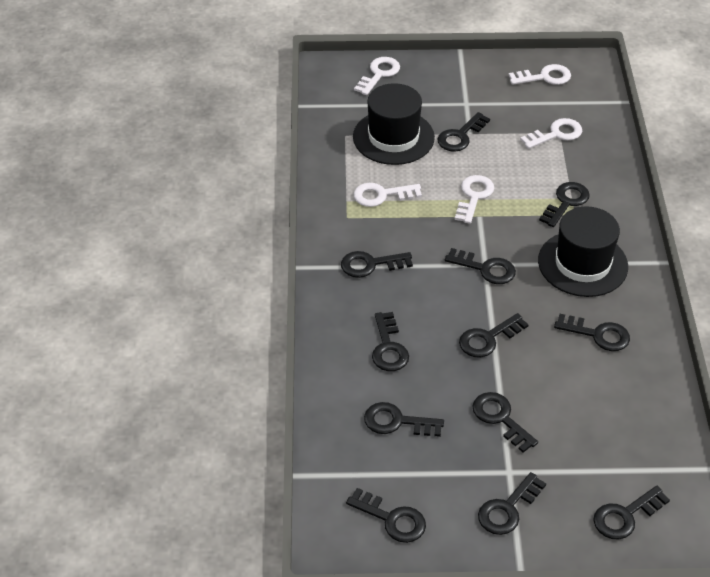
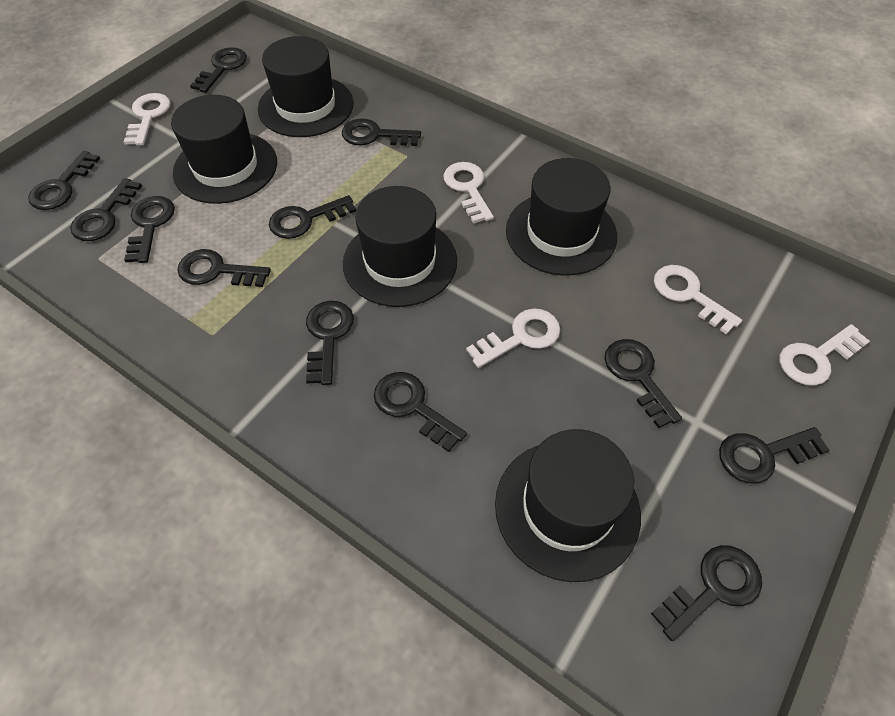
black hat: 2 -> 5

